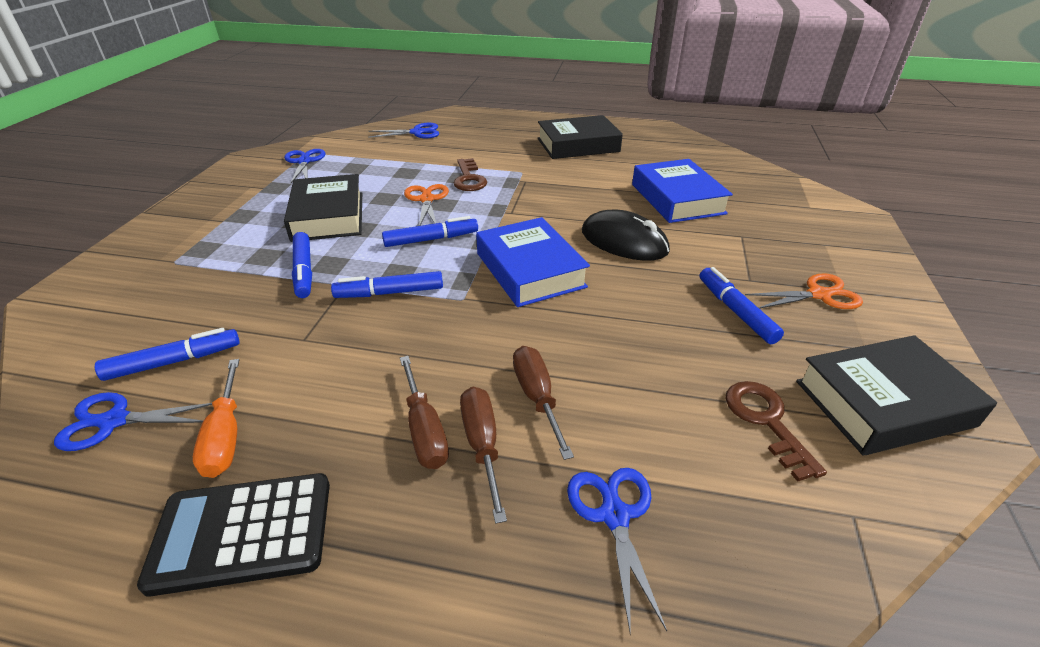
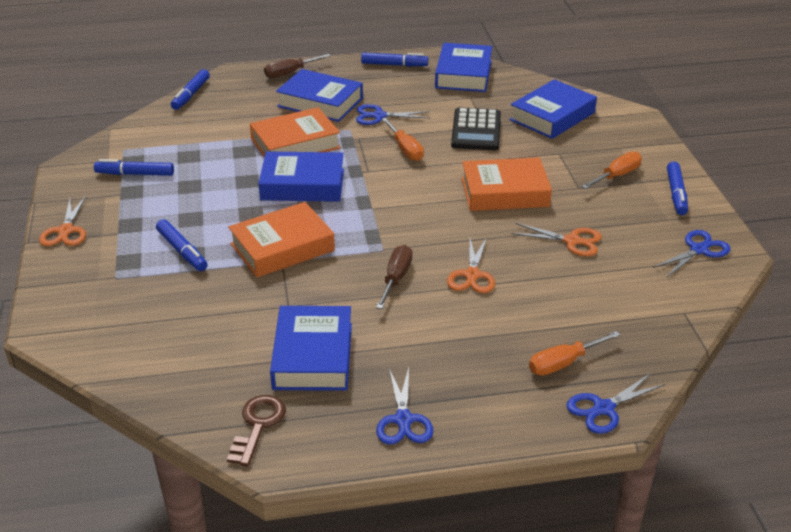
black book: 3 -> 0
black mouse: 1 -> 0
blue book: 2 -> 5
brown key: 2 -> 1
brown screwdriver: 3 -> 2
orange book: 0 -> 3
orange scissors: 2 -> 3
orange screwdriver: 1 -> 3

